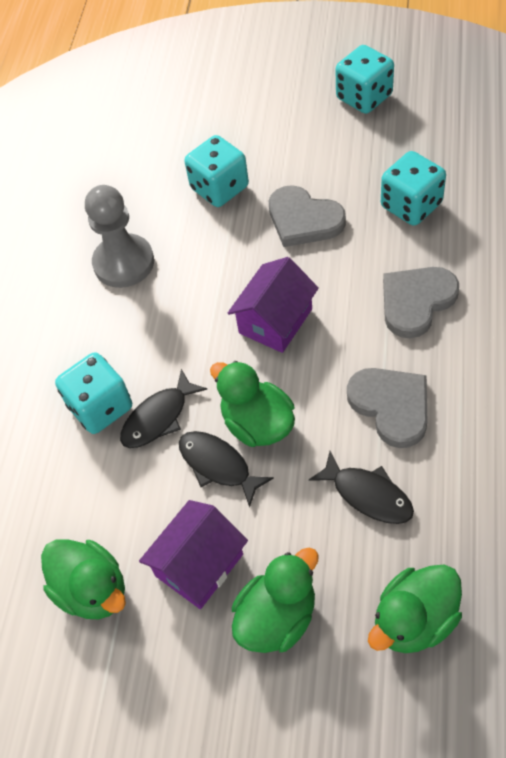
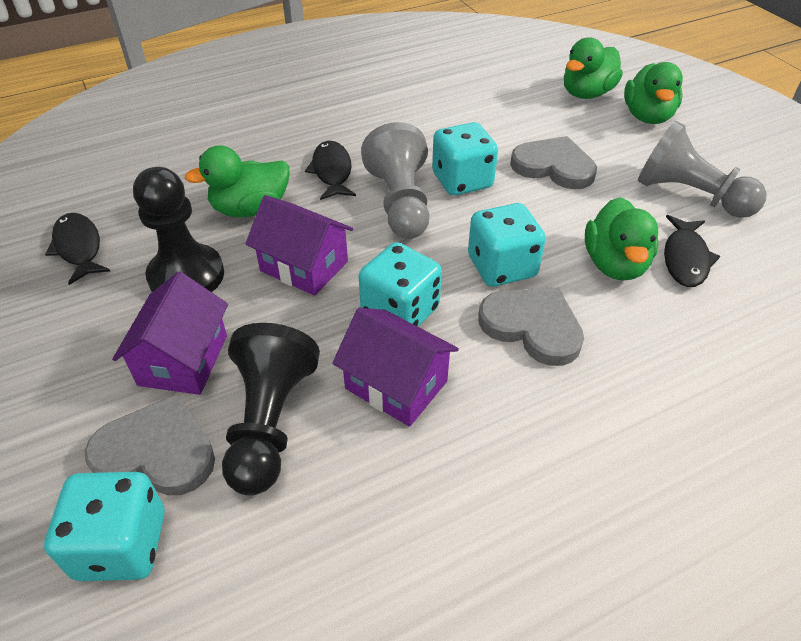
black pawn: 0 -> 2
grey pawn: 1 -> 2
purple house: 2 -> 3

